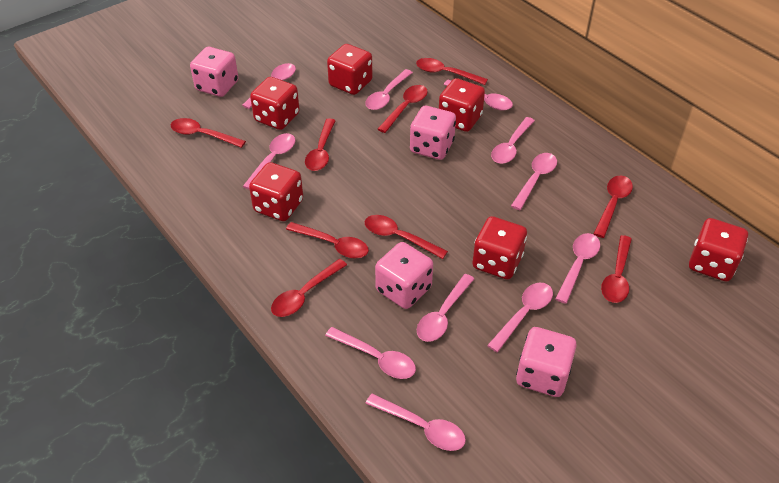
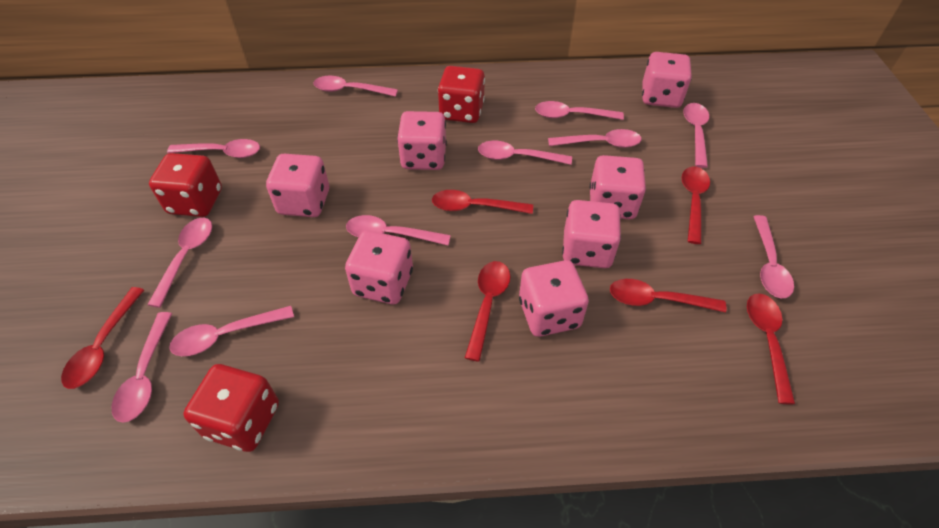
pink dice: 4 -> 7
red dice: 6 -> 3
red spoon: 9 -> 6

